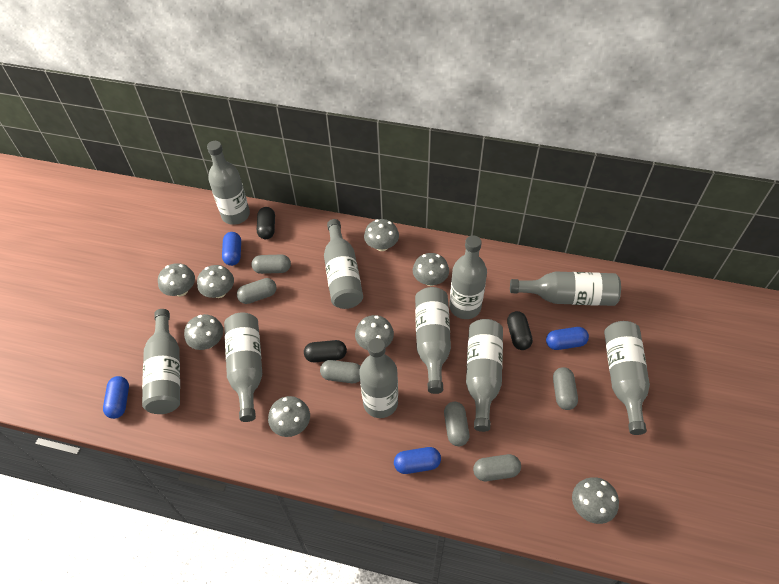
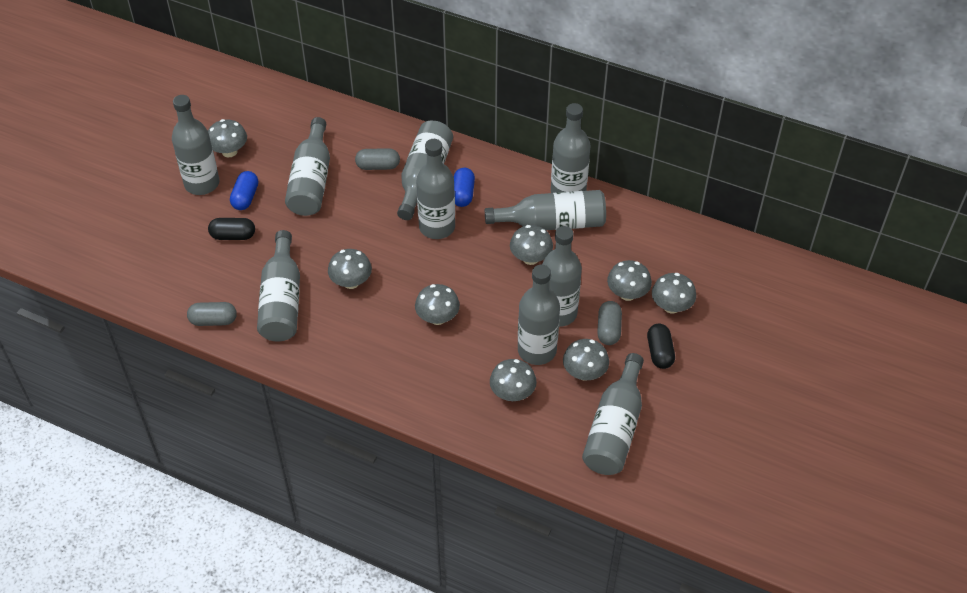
black capsule: 3 -> 2
blue capsule: 4 -> 2
grey capsule: 6 -> 3

